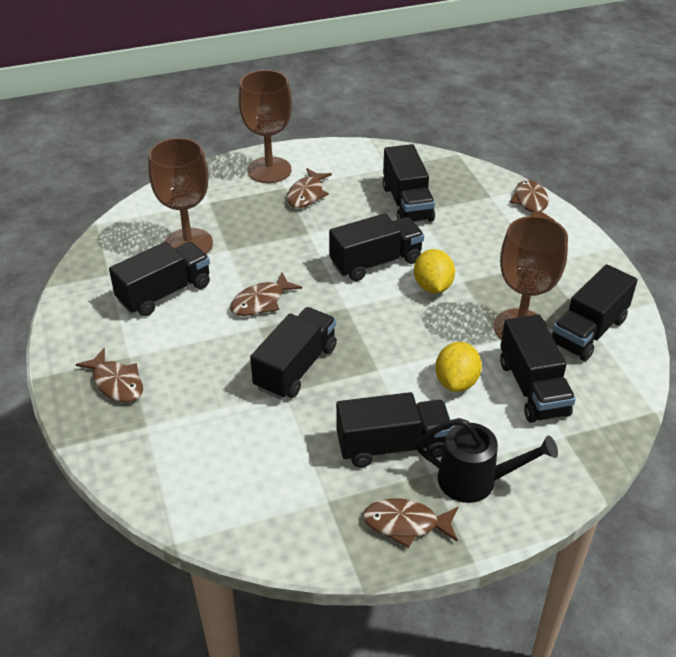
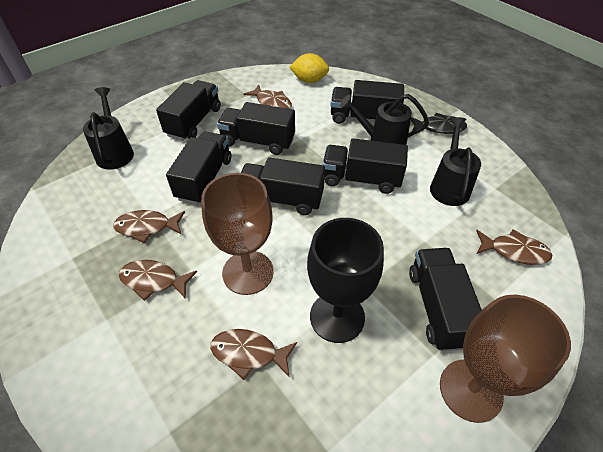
black fish: 0 -> 1
black goblet: 0 -> 1
black watering can: 1 -> 3
brown goblet: 3 -> 2
yellow lemon: 2 -> 1

